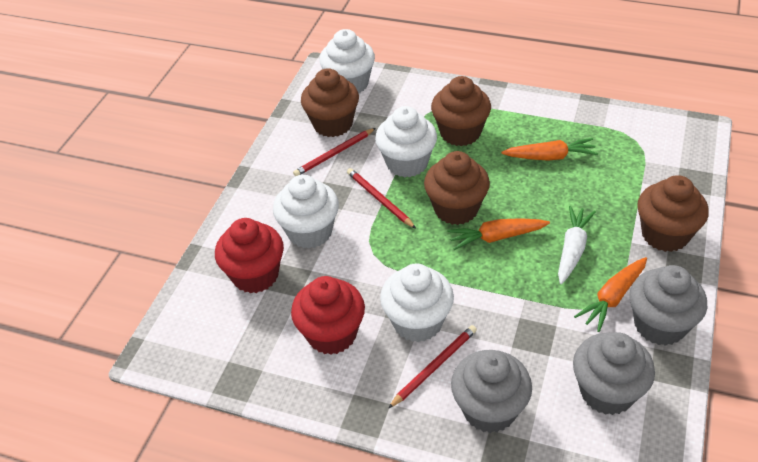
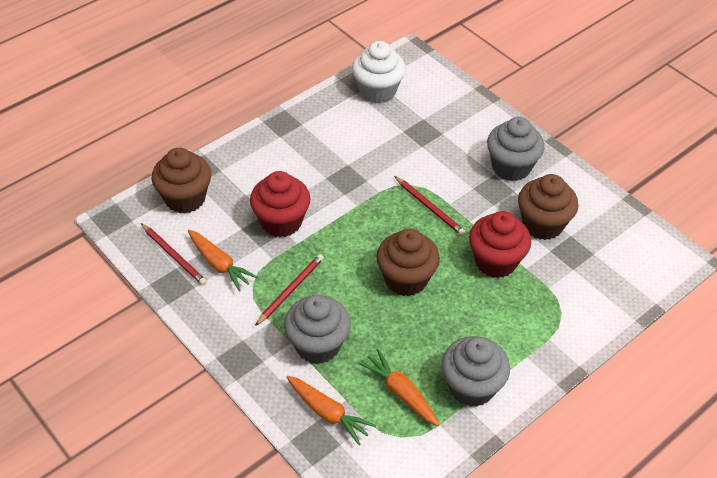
brown cupcake: 4 -> 3
white carrot: 1 -> 0
white cupcake: 4 -> 1

